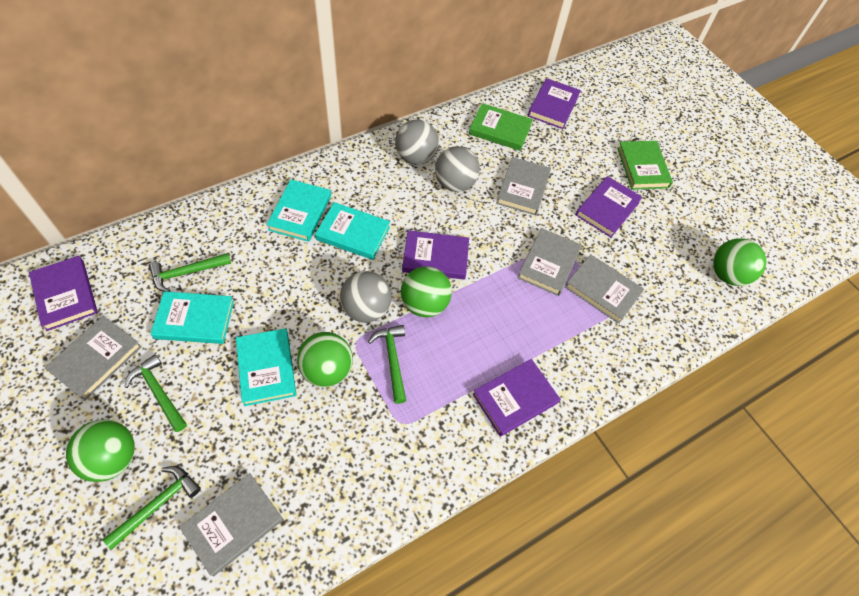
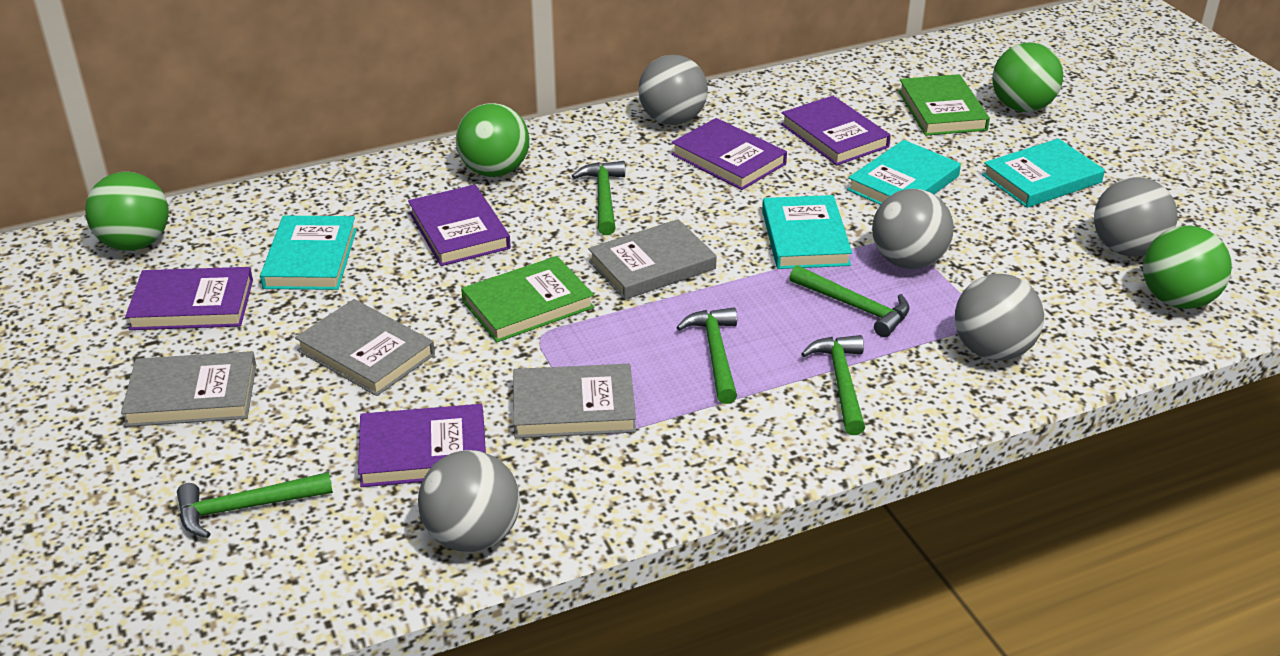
green hammer: 4 -> 5
grey ball: 3 -> 5
grey book: 5 -> 4

